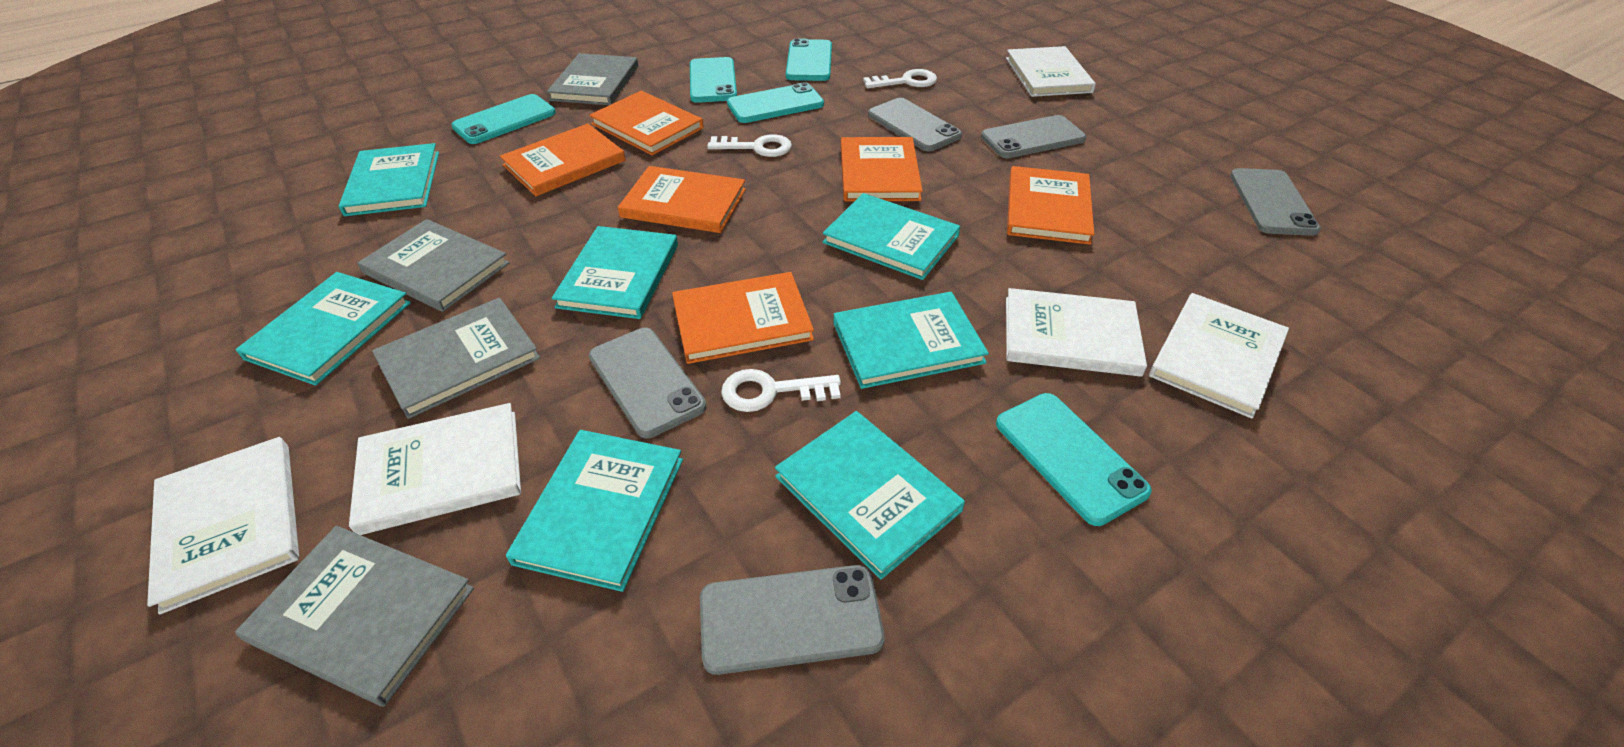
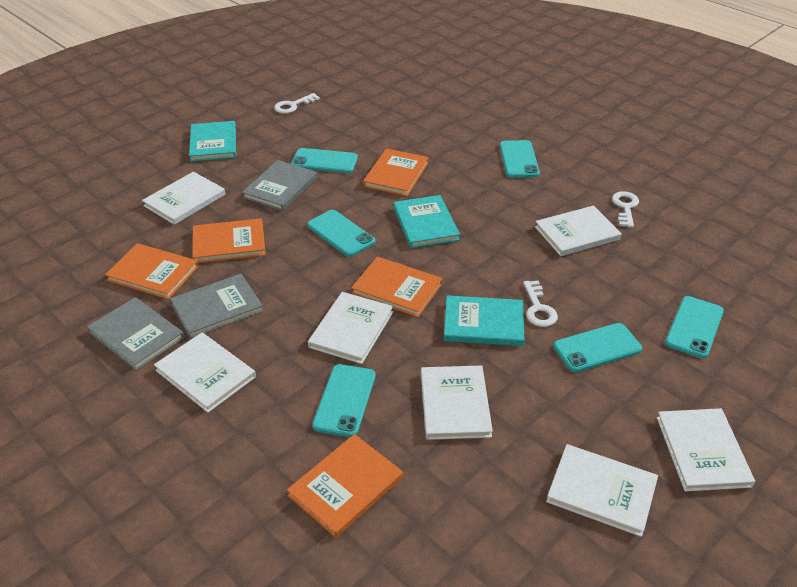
grey book: 4 -> 3
grey phone: 5 -> 0
orange book: 6 -> 5
turquoise book: 7 -> 3
turquoise phone: 5 -> 6
white book: 5 -> 7

